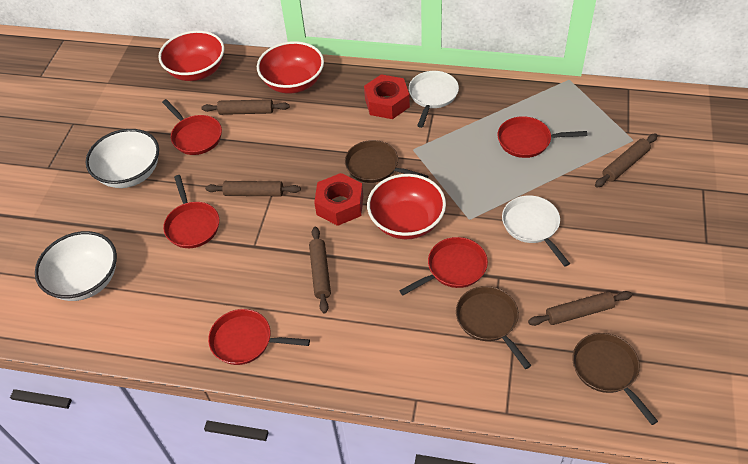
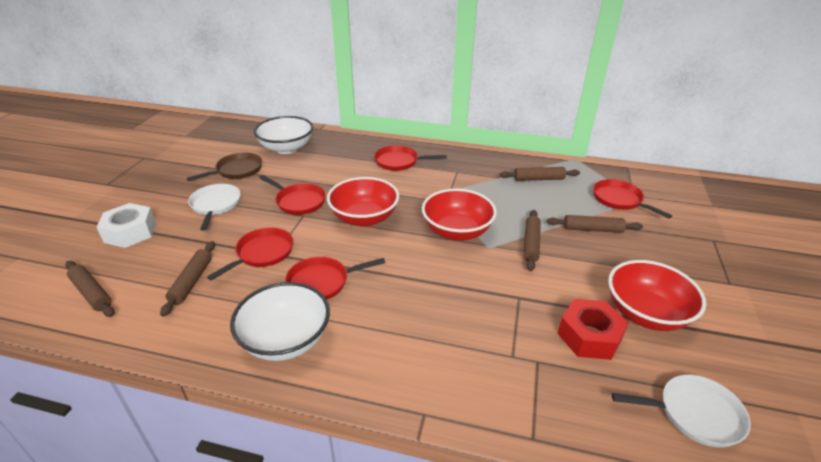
brown pan: 3 -> 1
red nut: 2 -> 1
white nut: 0 -> 1

